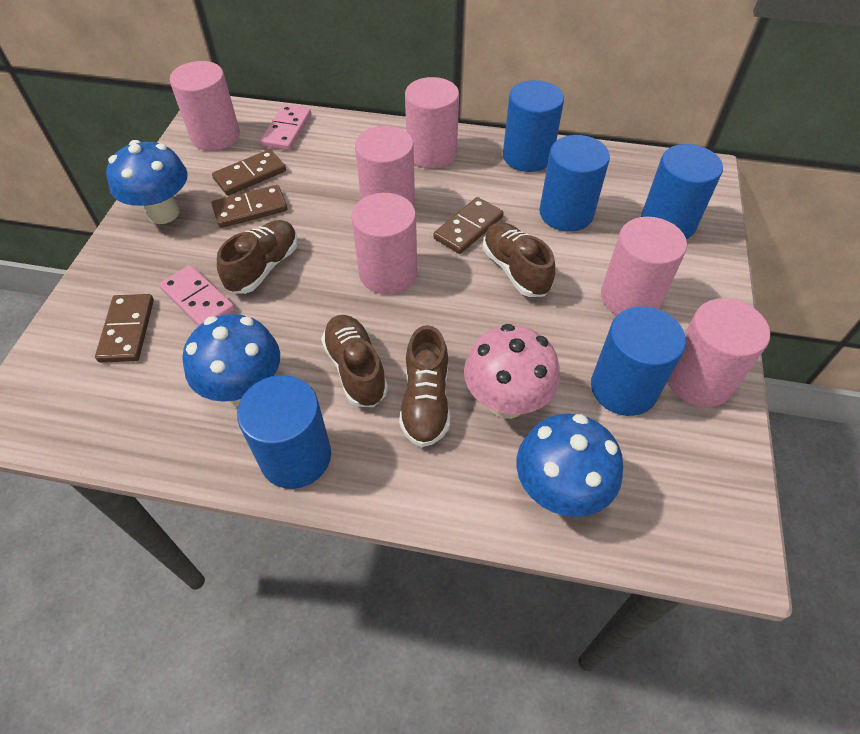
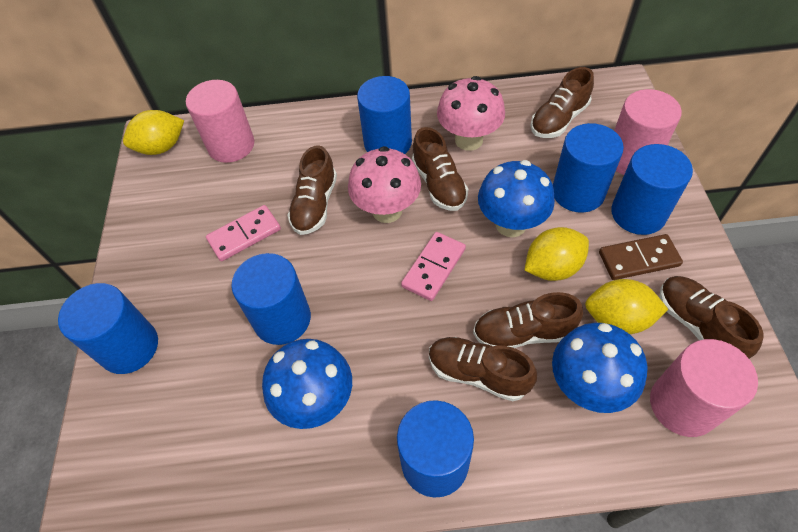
blue cylinder: 5 -> 6
brown domino: 4 -> 1
brown shoe: 4 -> 6
pink cylinder: 6 -> 3
pink mushroom: 1 -> 2
yellow lemon: 0 -> 3

